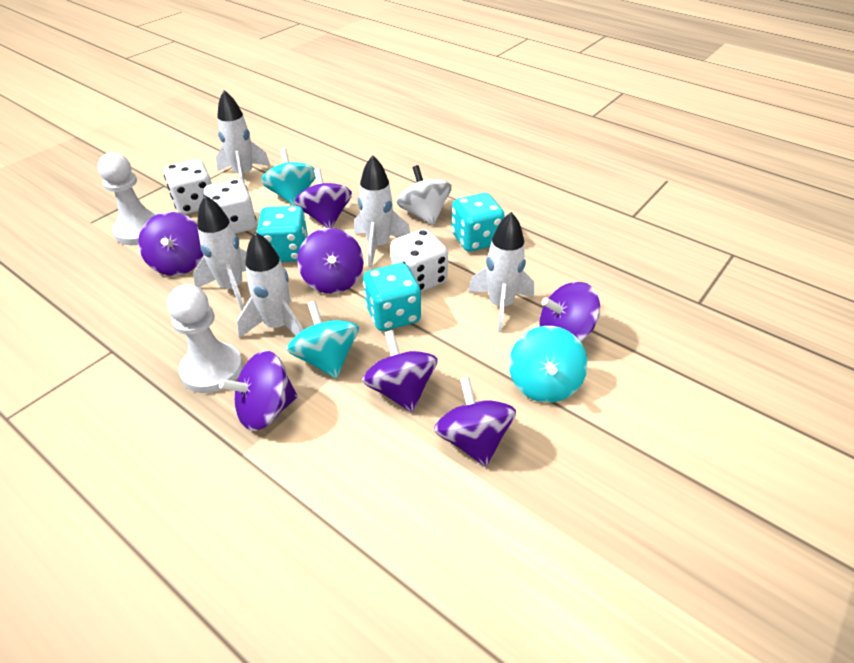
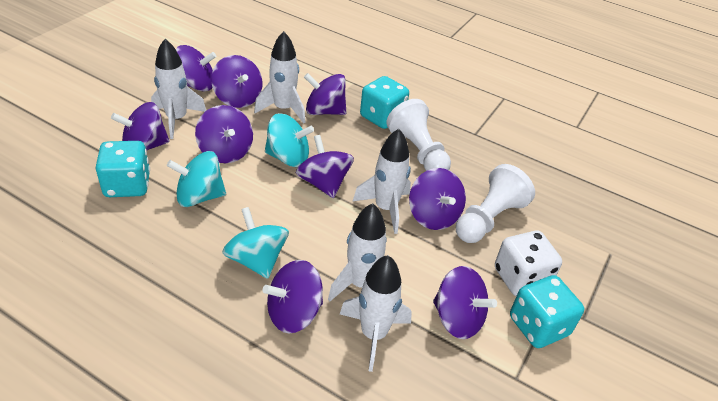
purple spinning top: 7 -> 9
white dice: 3 -> 1
white spinning top: 1 -> 0

